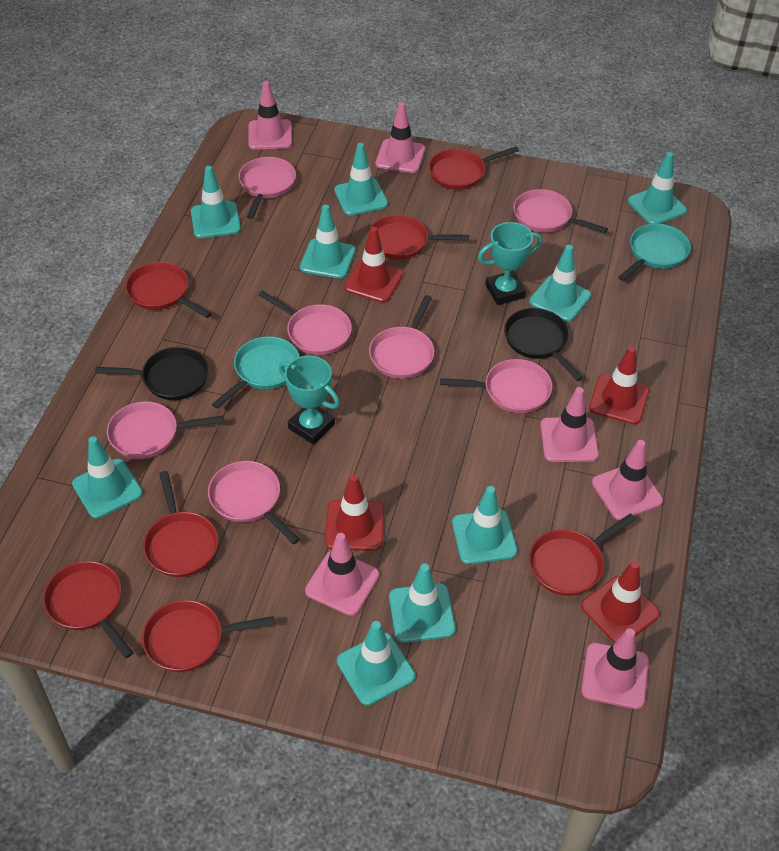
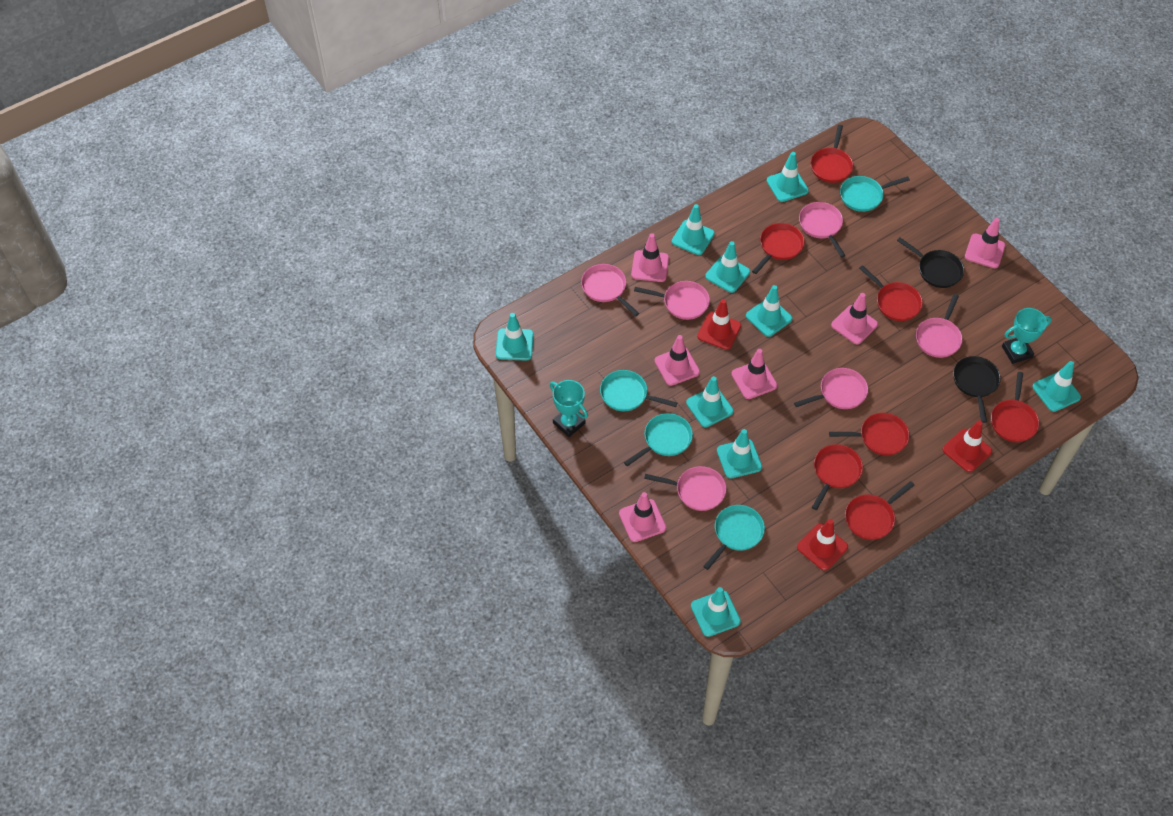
pink pan: 7 -> 6
red traffic cone: 4 -> 3
turquoise pan: 2 -> 4

